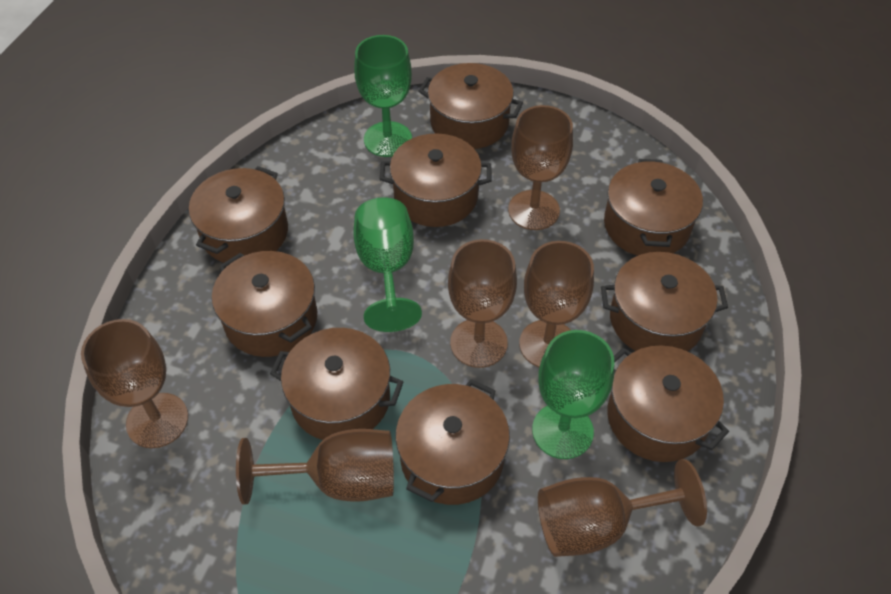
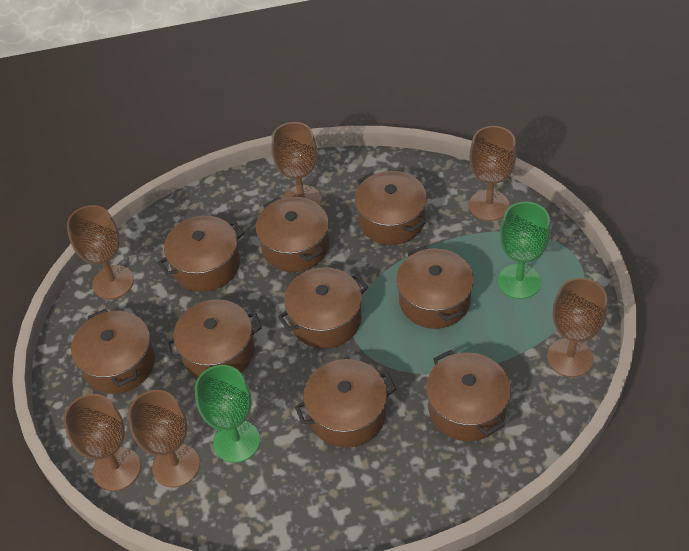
green goblet: 3 -> 2

